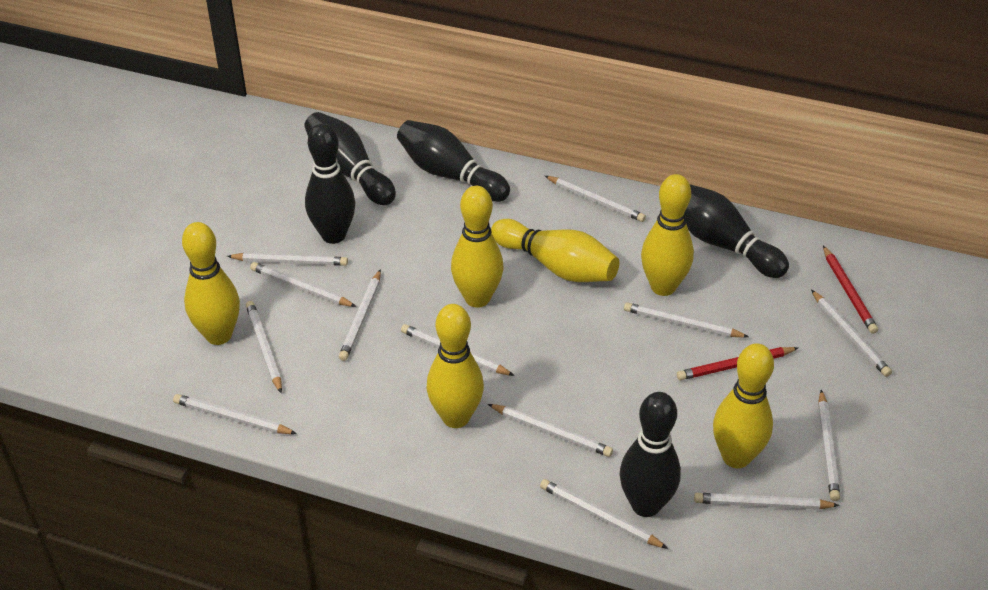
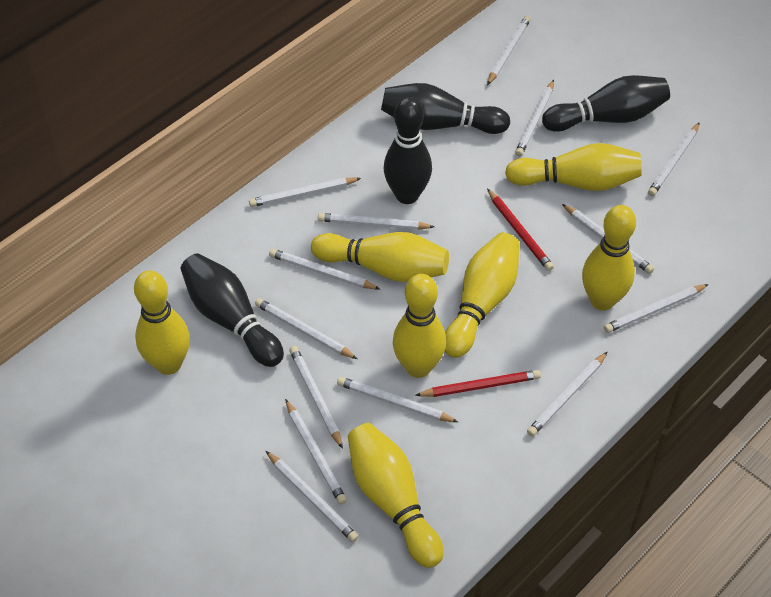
black bowling pin: 5 -> 4
white pencil: 13 -> 14
yellow bowling pin: 6 -> 7

